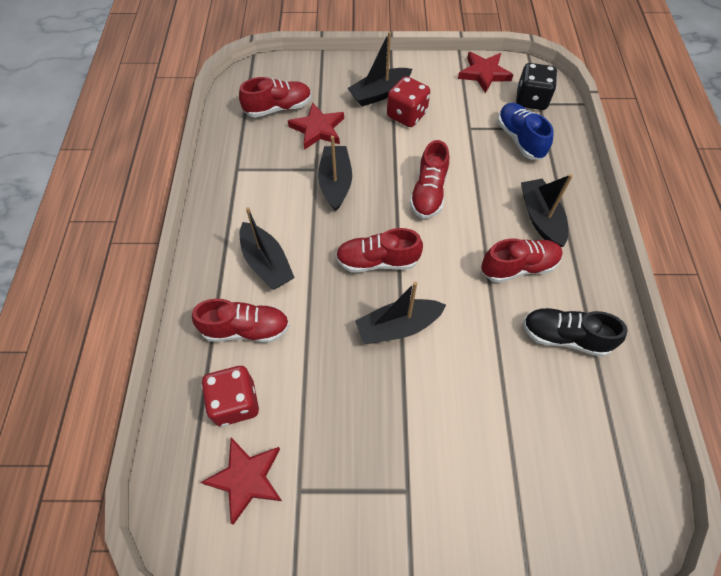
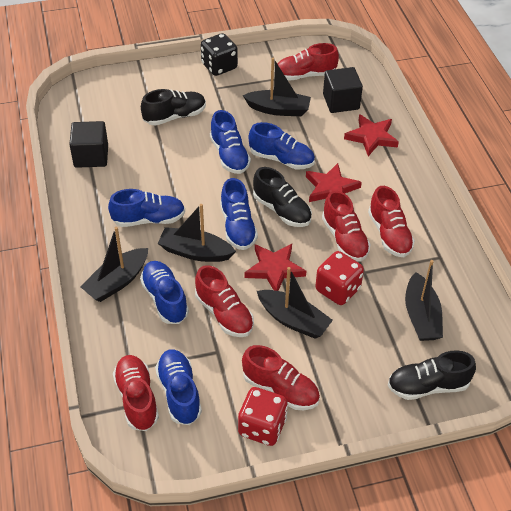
black cube: 0 -> 2
black shoe: 1 -> 3
blue shoe: 1 -> 6
red shoe: 5 -> 6

